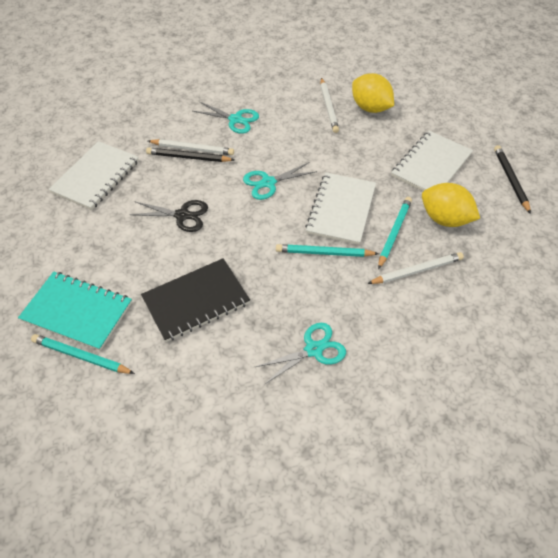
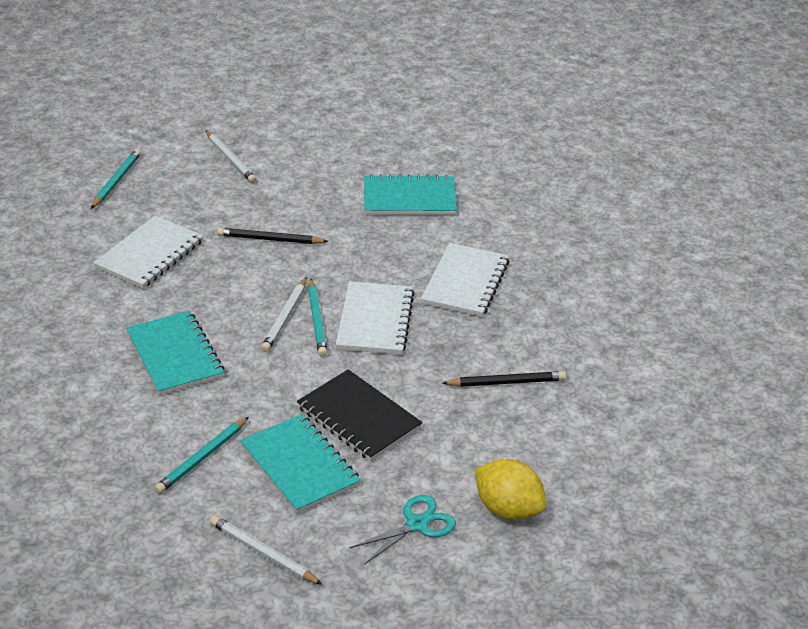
black scissors: 1 -> 0
turquoise notebook: 1 -> 3
turquoise scissors: 3 -> 1
yellow lemon: 2 -> 1

